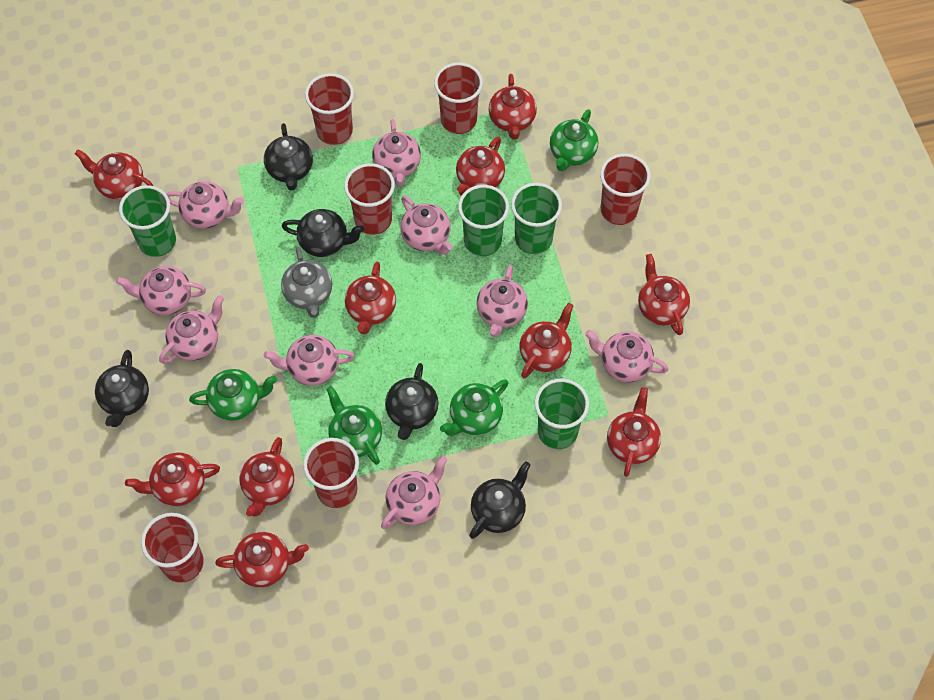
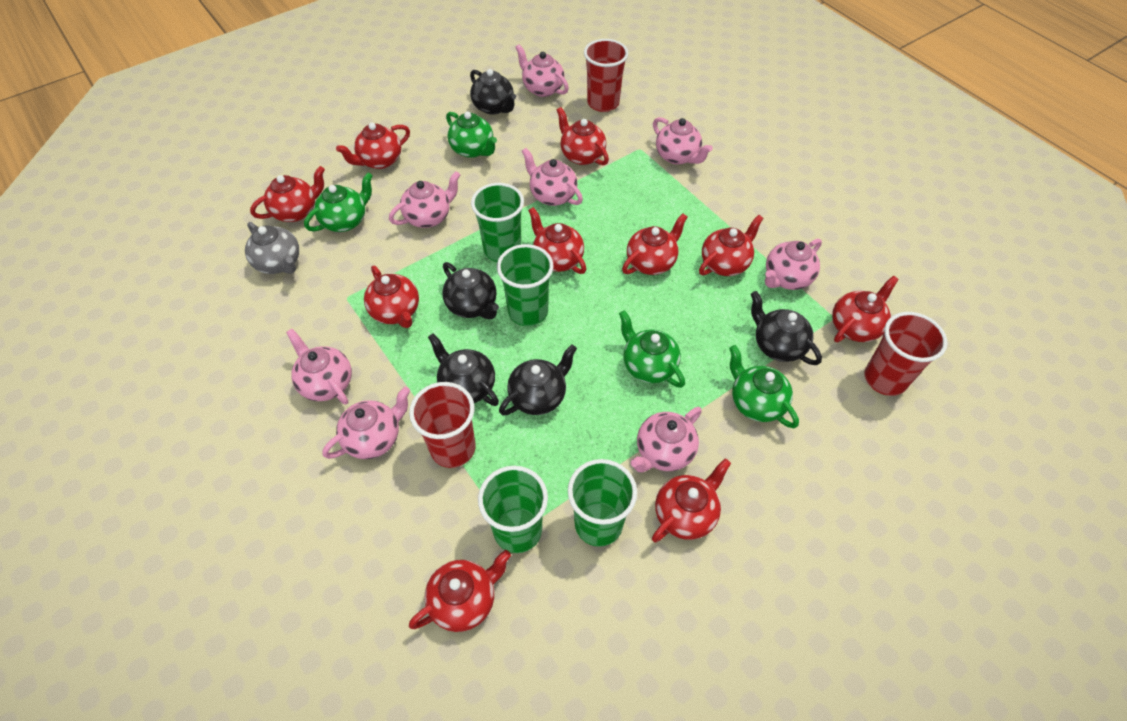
pink teapot: 9 -> 8
red cup: 6 -> 3

